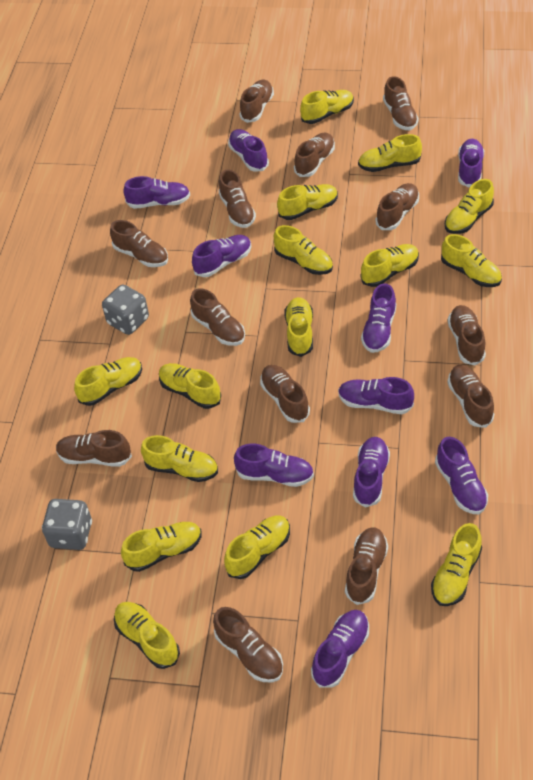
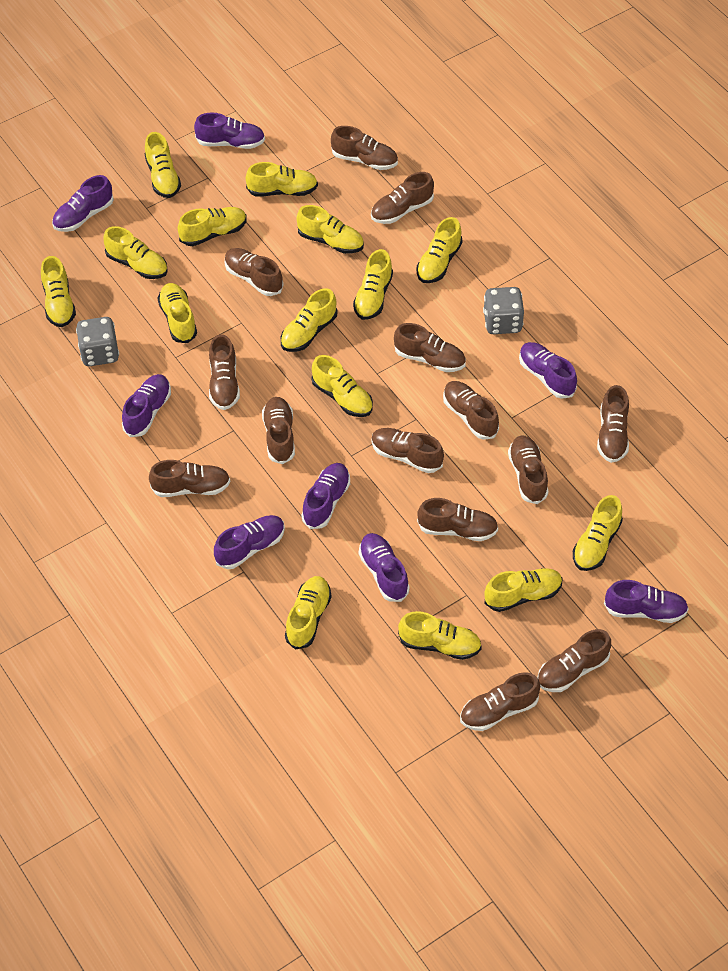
brown shoe: 13 -> 14
purple shoe: 10 -> 8

